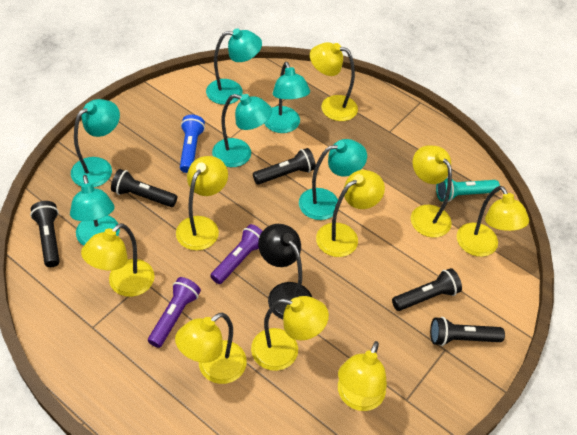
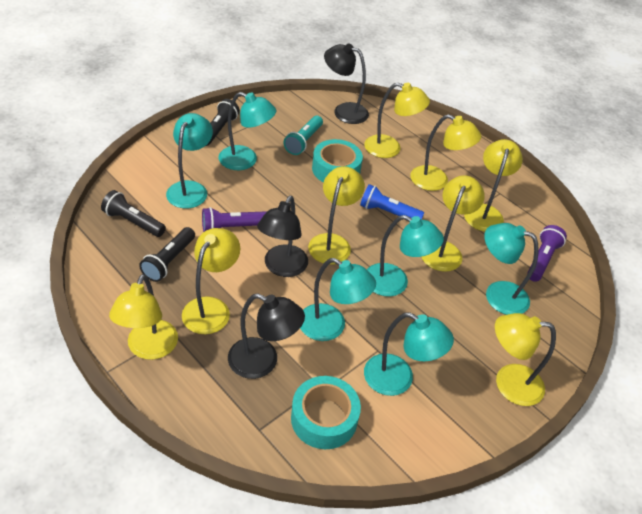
black flashlight: 5 -> 3
black lamp: 1 -> 3
turquoise tape: 0 -> 2
yellow lamp: 9 -> 8

